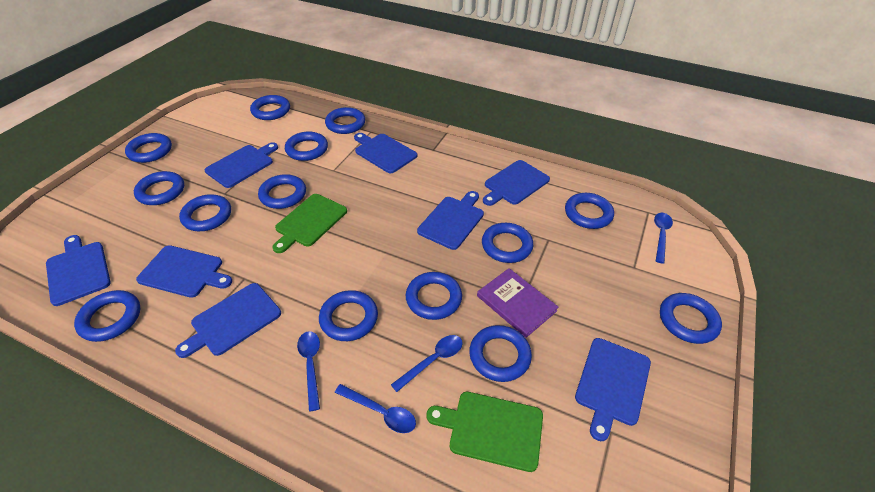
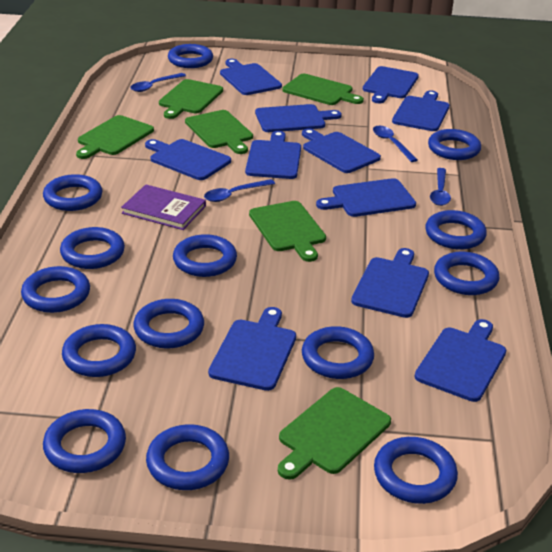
blue cutting board: 8 -> 11
green cutting board: 2 -> 6

